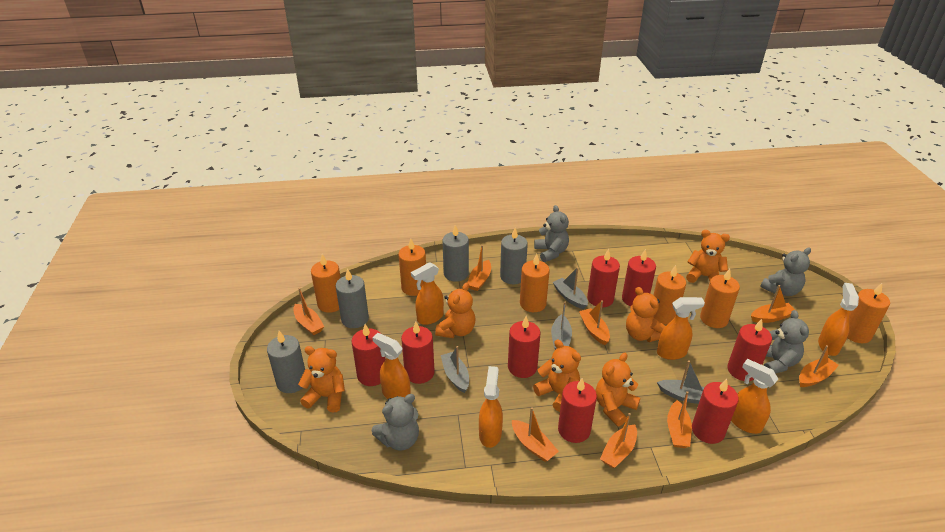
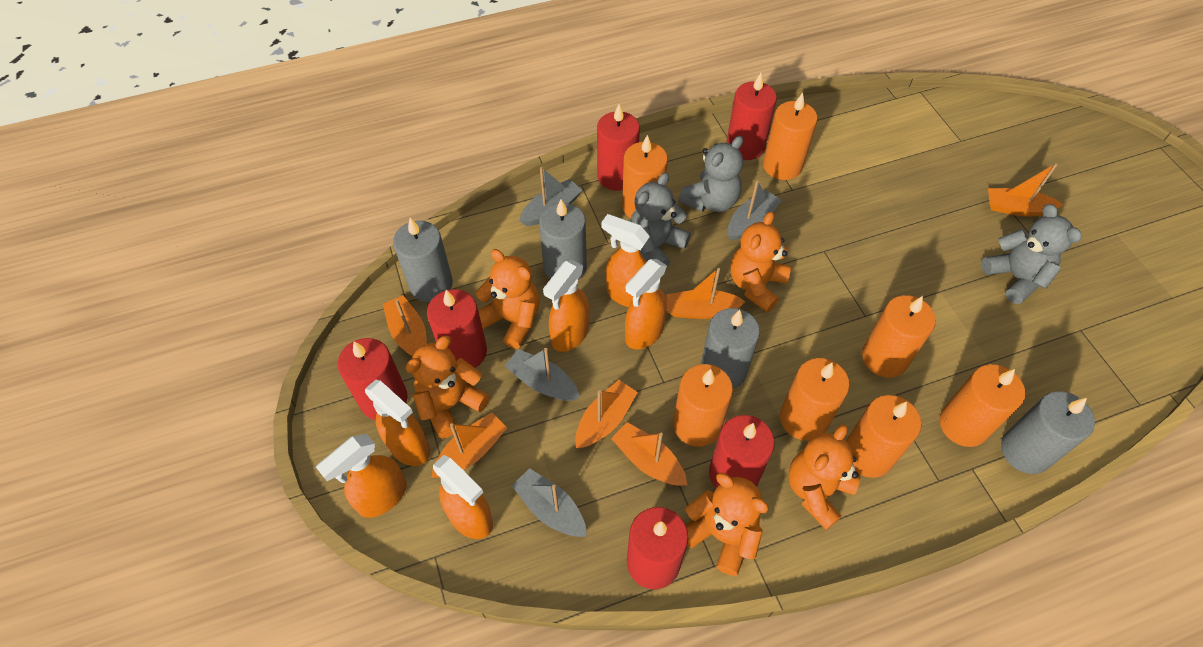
grey teddy bear: 4 -> 3
orange boat: 8 -> 6
orange candle: 6 -> 7
orange teddy bear: 6 -> 5
red candle: 8 -> 6

